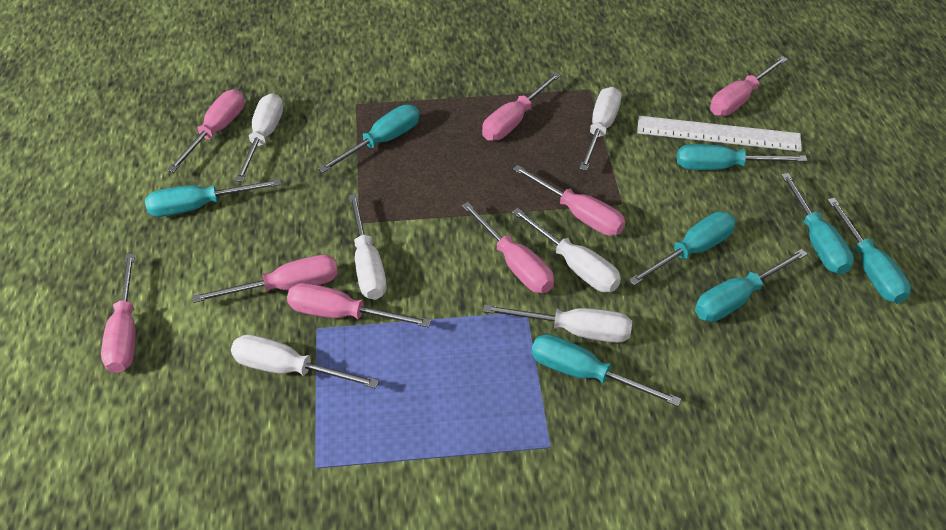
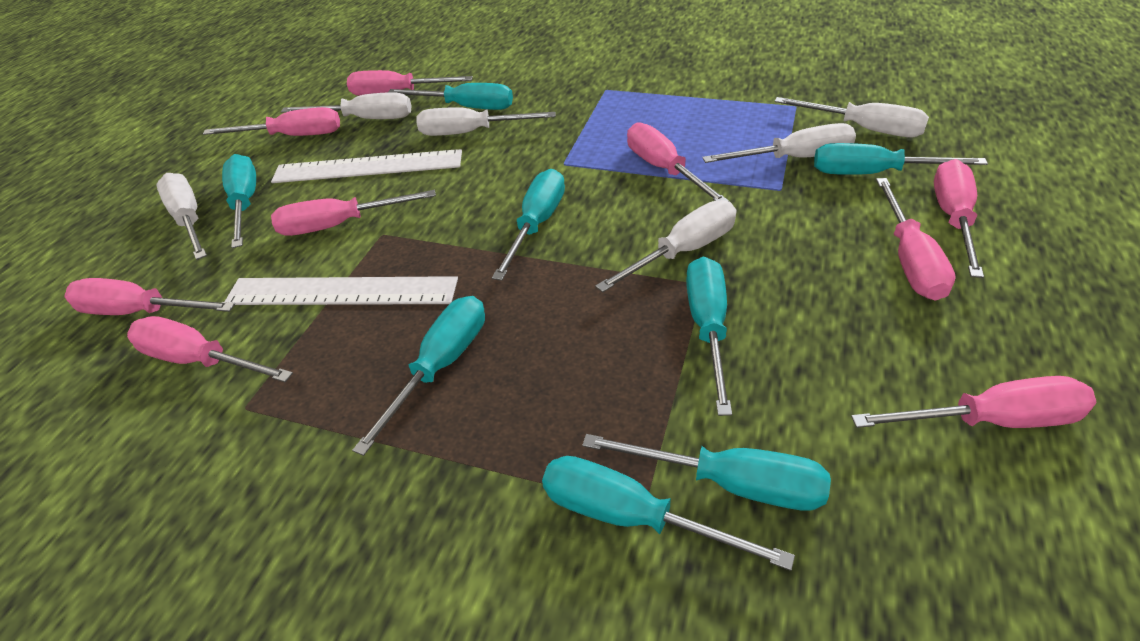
pink screwdriver: 8 -> 9
white ruler: 1 -> 2

